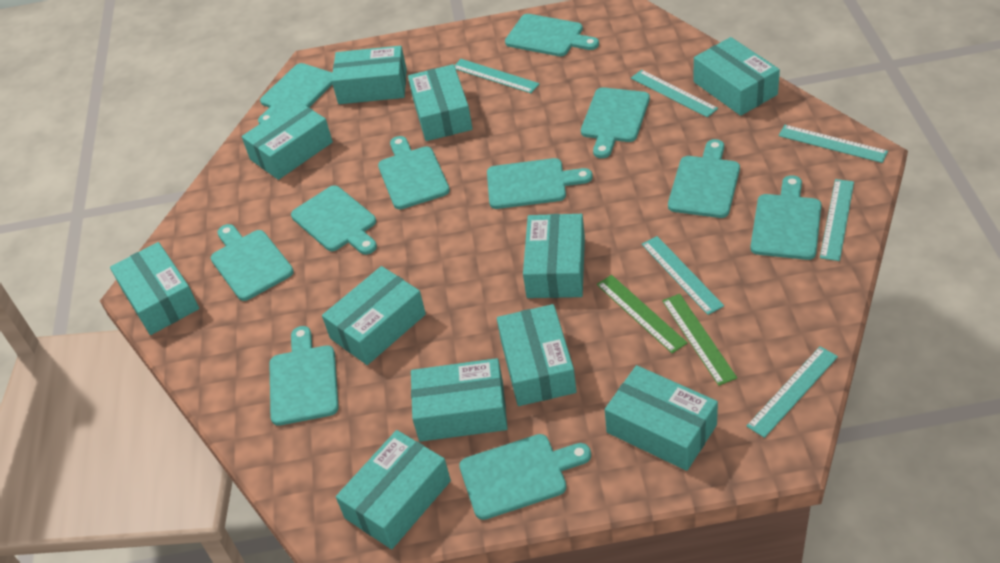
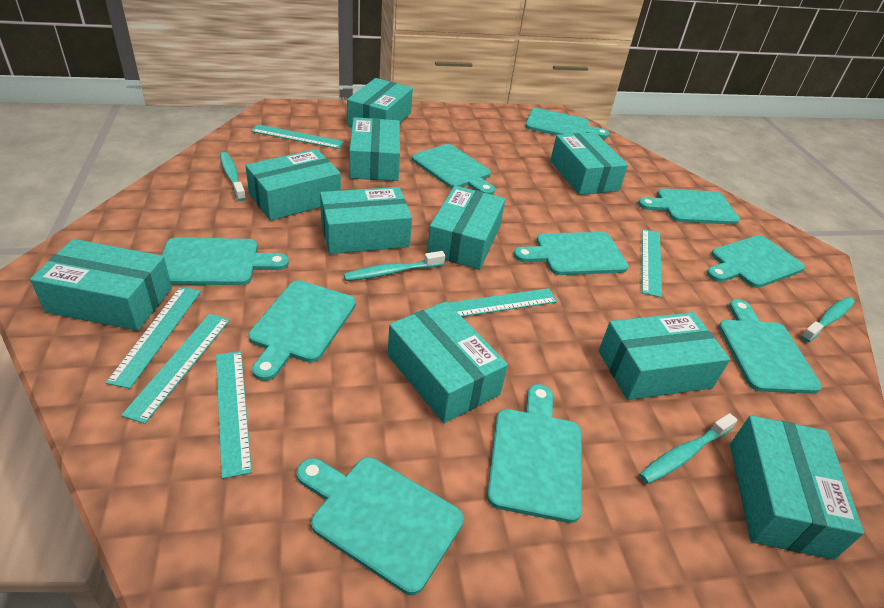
green ruler: 2 -> 0
turquoise box: 11 -> 10
turquoise cutting board: 11 -> 10
turquoise toothbrush: 0 -> 4

